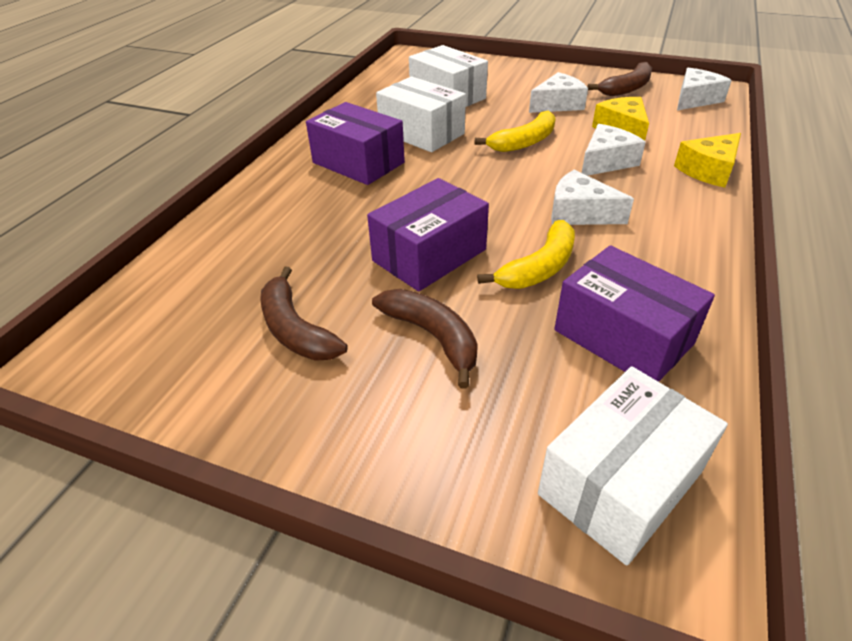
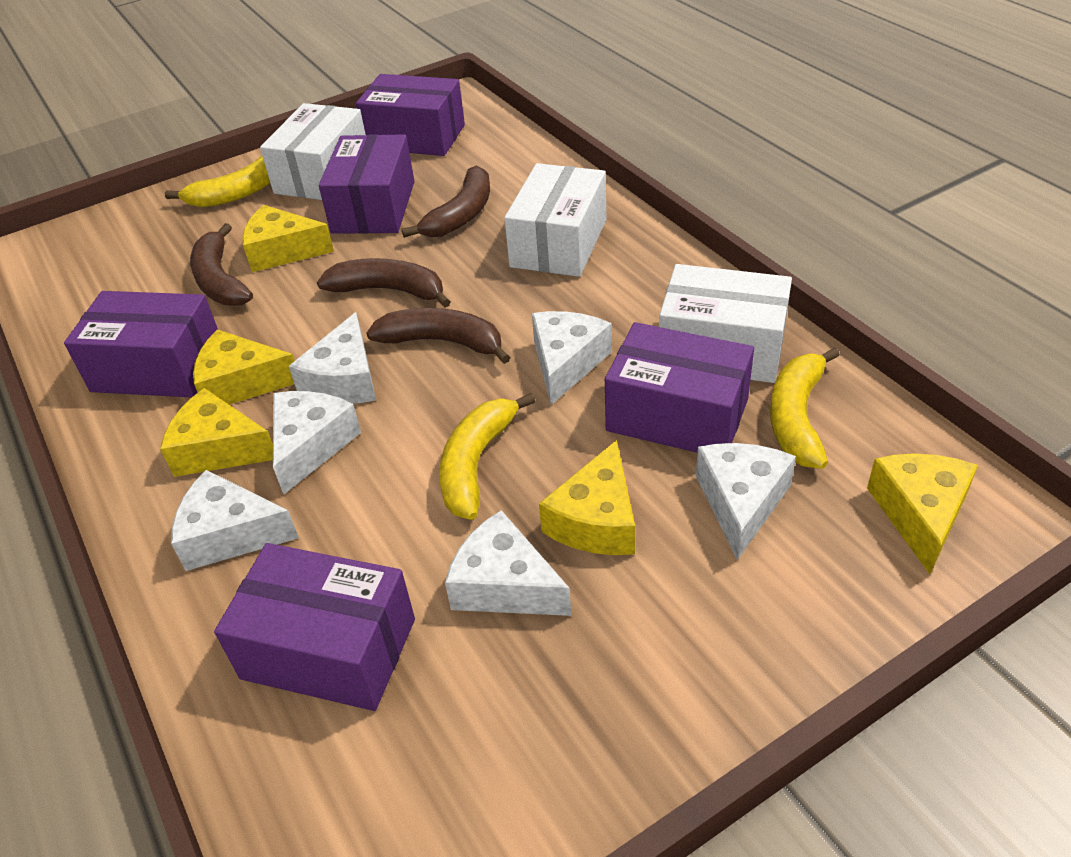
brown banana: 3 -> 4
purple box: 3 -> 5
white cheese: 4 -> 6
yellow banana: 2 -> 3
yellow cheese: 2 -> 5

